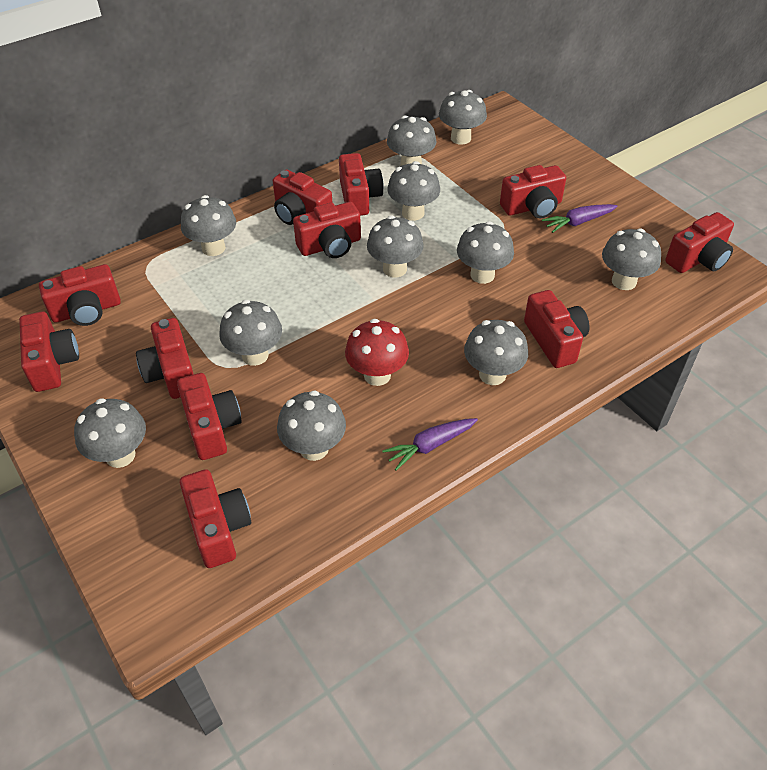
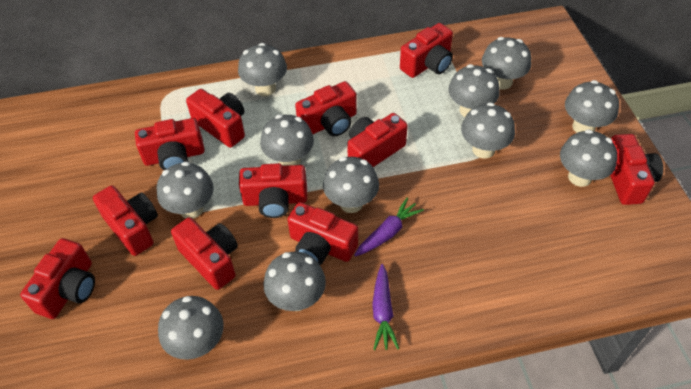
red mushroom: 1 -> 0

